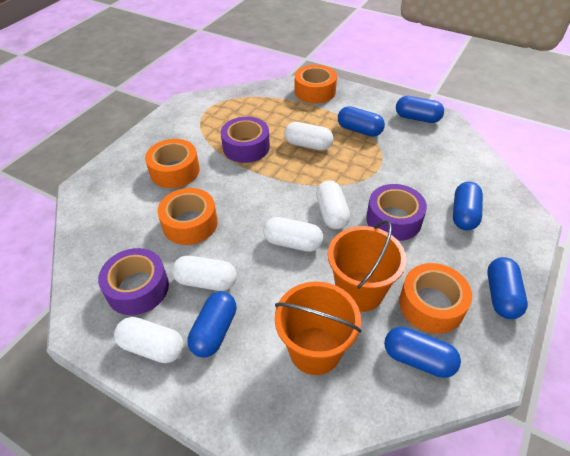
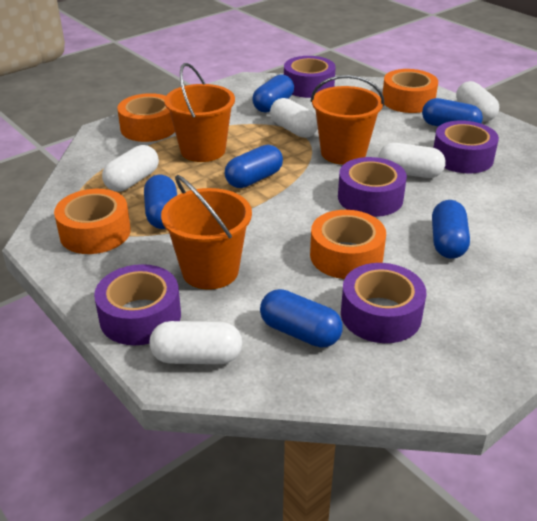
orange bucket: 2 -> 3
purple tape: 3 -> 5

